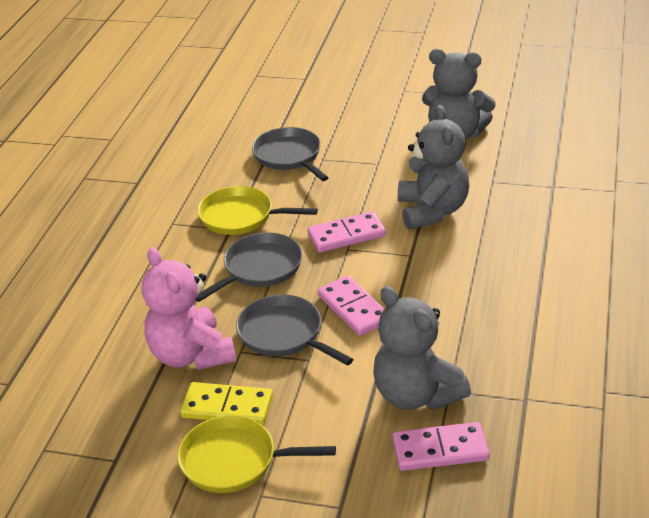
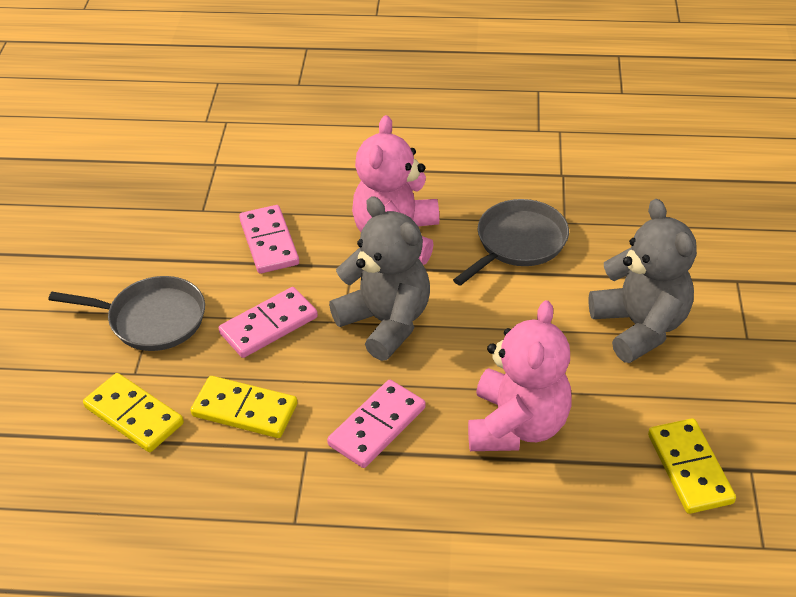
grey pan: 3 -> 2
grey teddy bear: 3 -> 2
pink teddy bear: 1 -> 2
yellow domino: 1 -> 3
yellow pan: 2 -> 0

